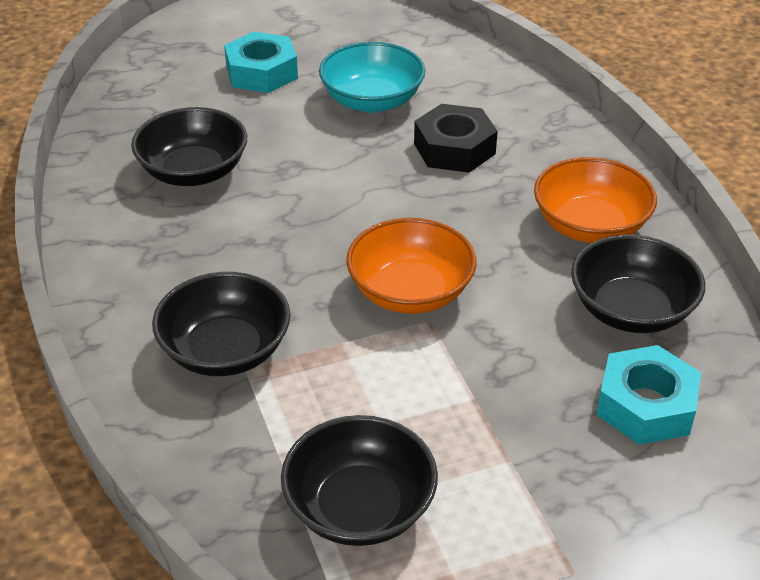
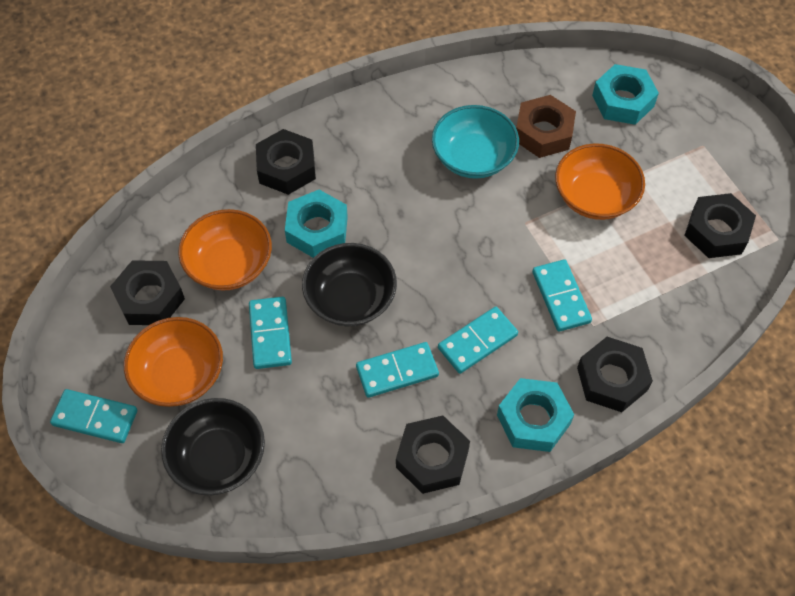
black bowl: 4 -> 2
black nut: 1 -> 5
brown nut: 0 -> 1
orange bowl: 2 -> 3
turquoise domino: 0 -> 5
turquoise nut: 2 -> 3

